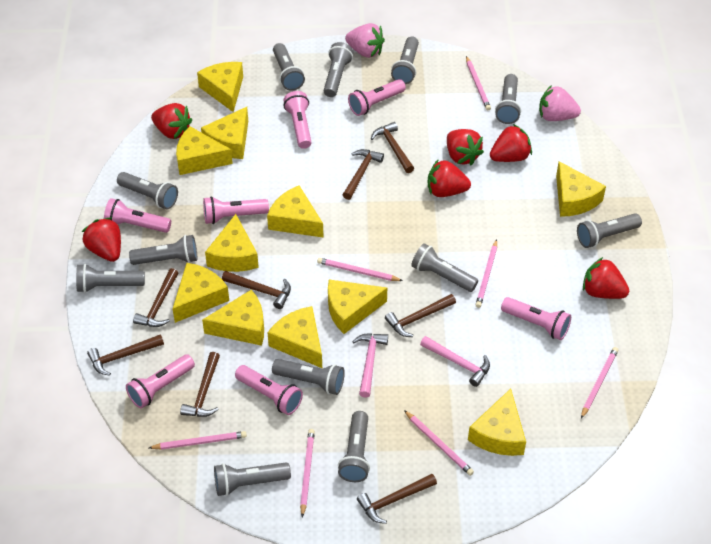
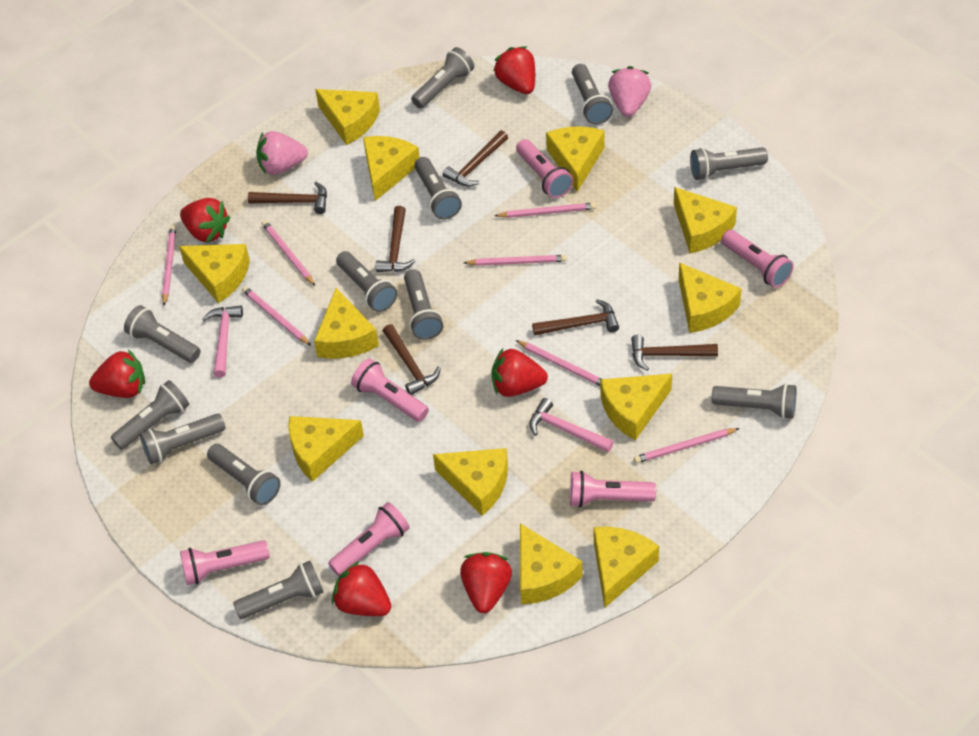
brown hammer: 8 -> 6
pink flashlight: 7 -> 6
yellow cheese: 11 -> 12

